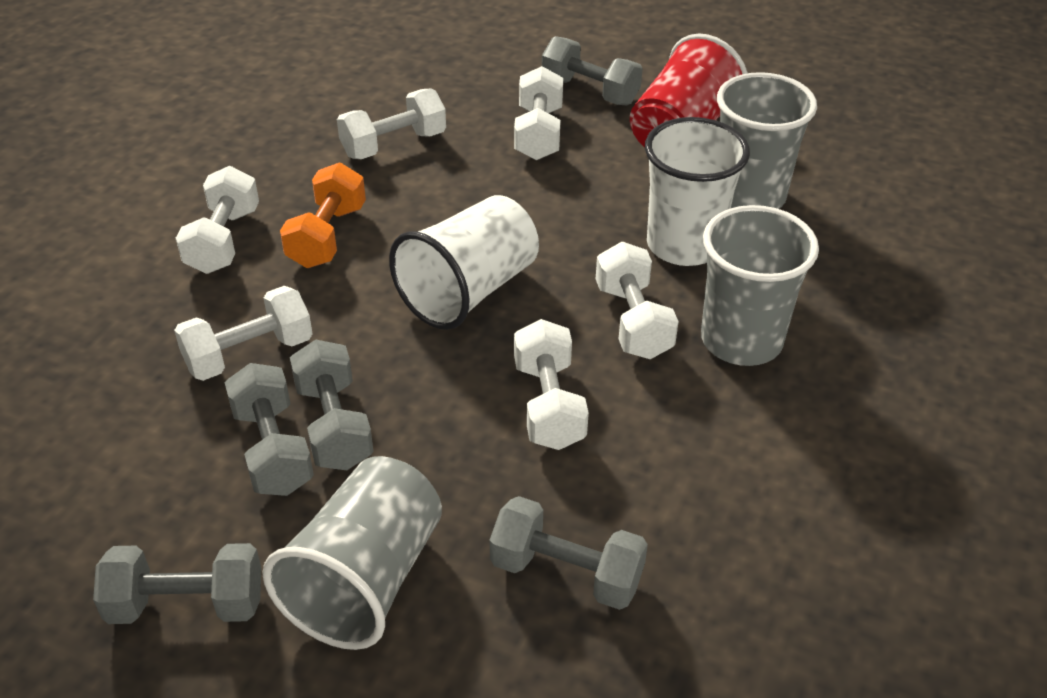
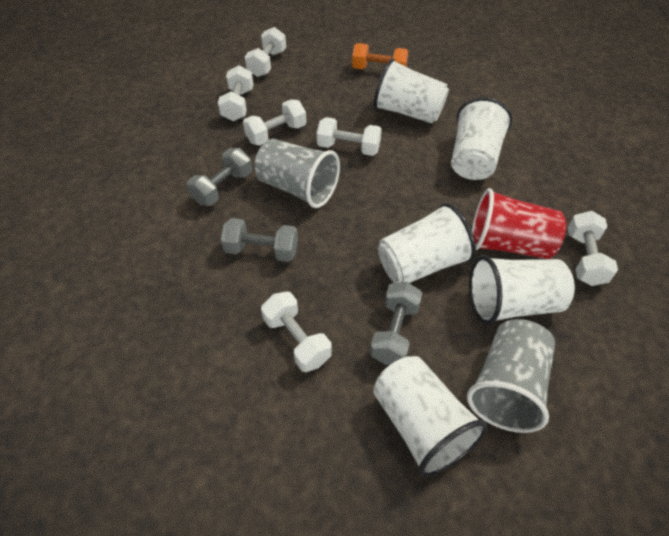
grey cup: 3 -> 2
grey dumbbell: 5 -> 3
white cup: 2 -> 5

